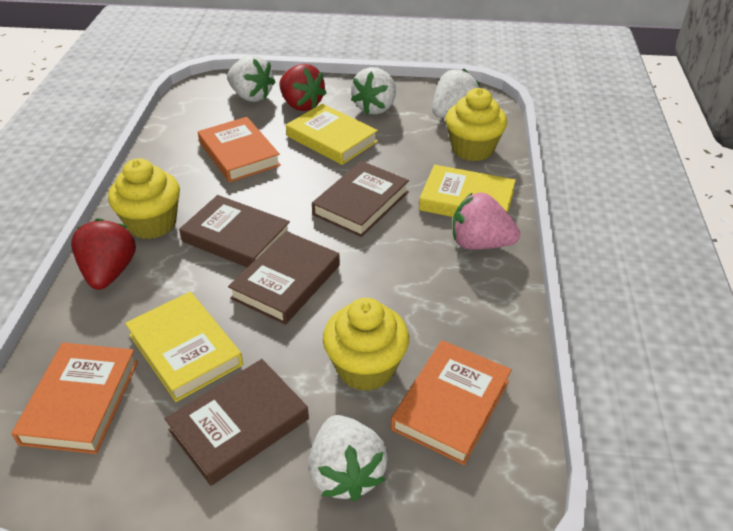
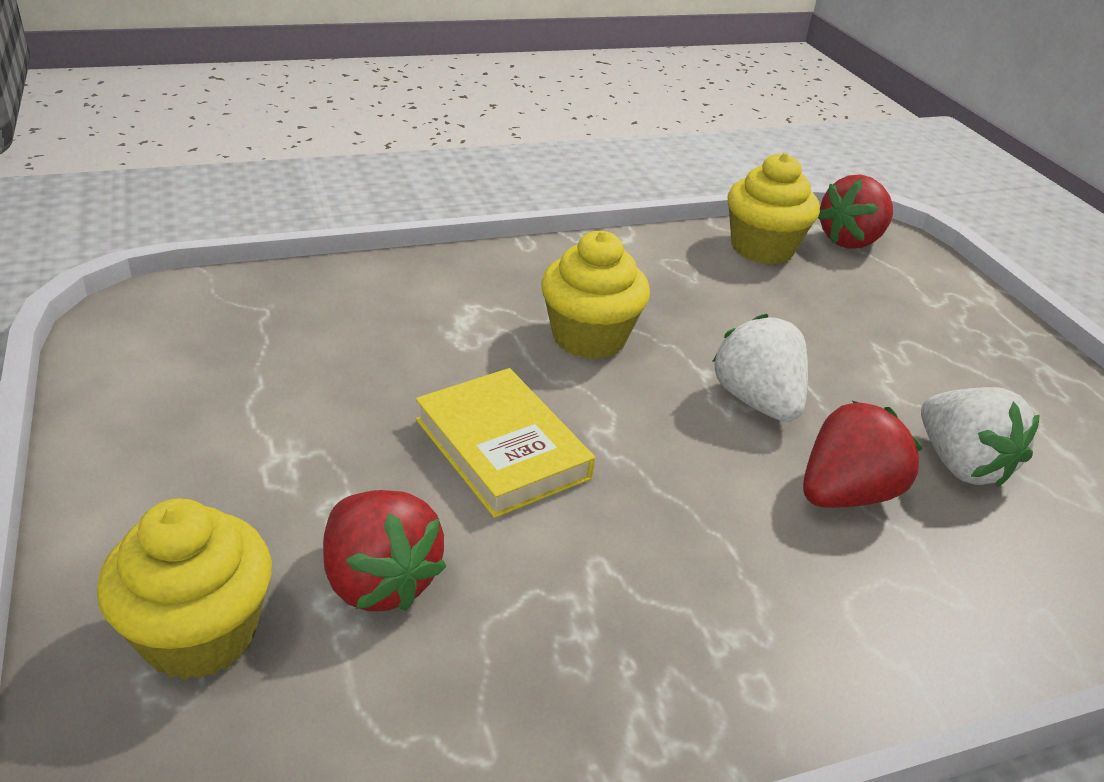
brown book: 4 -> 0
orange book: 3 -> 0
pink strawberry: 1 -> 0
red strawberry: 2 -> 3
white strawberry: 4 -> 2
yellow book: 3 -> 1

